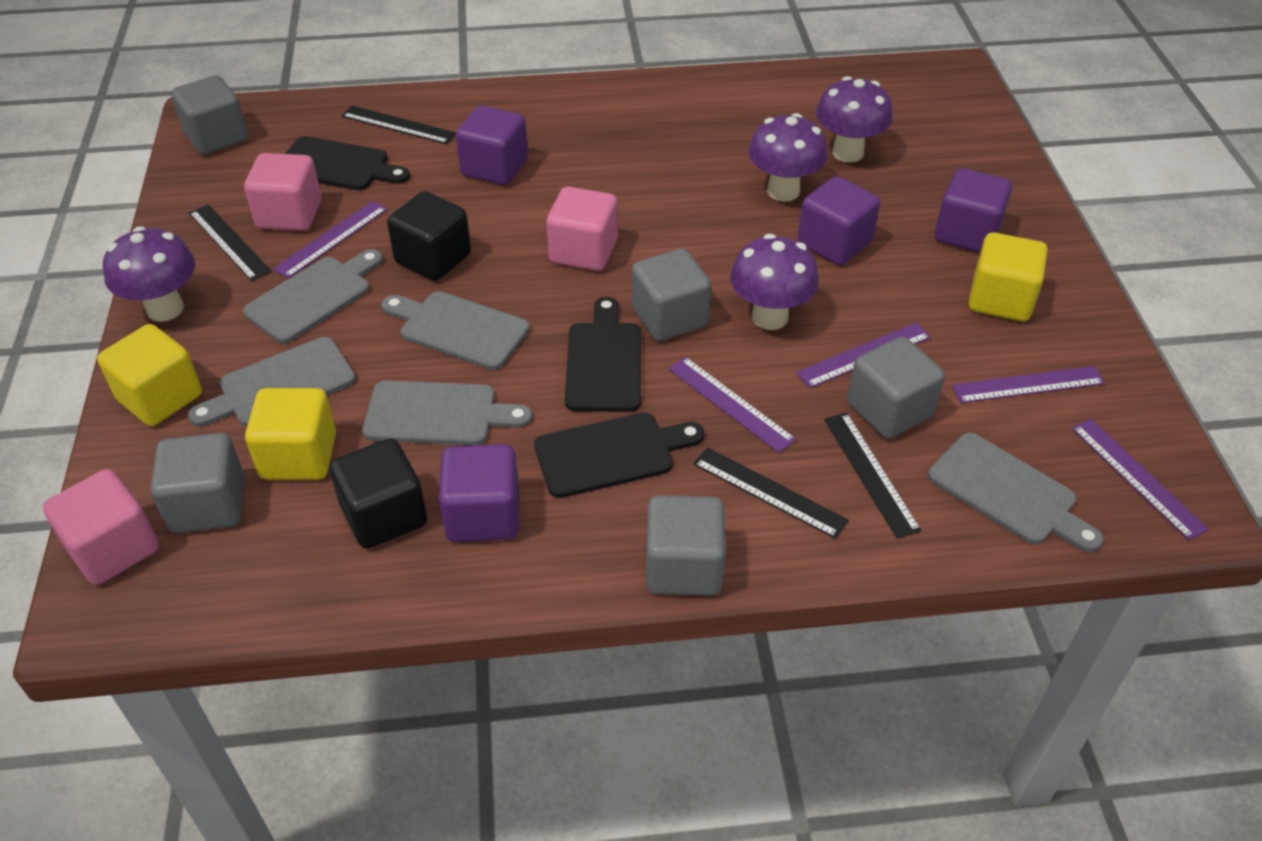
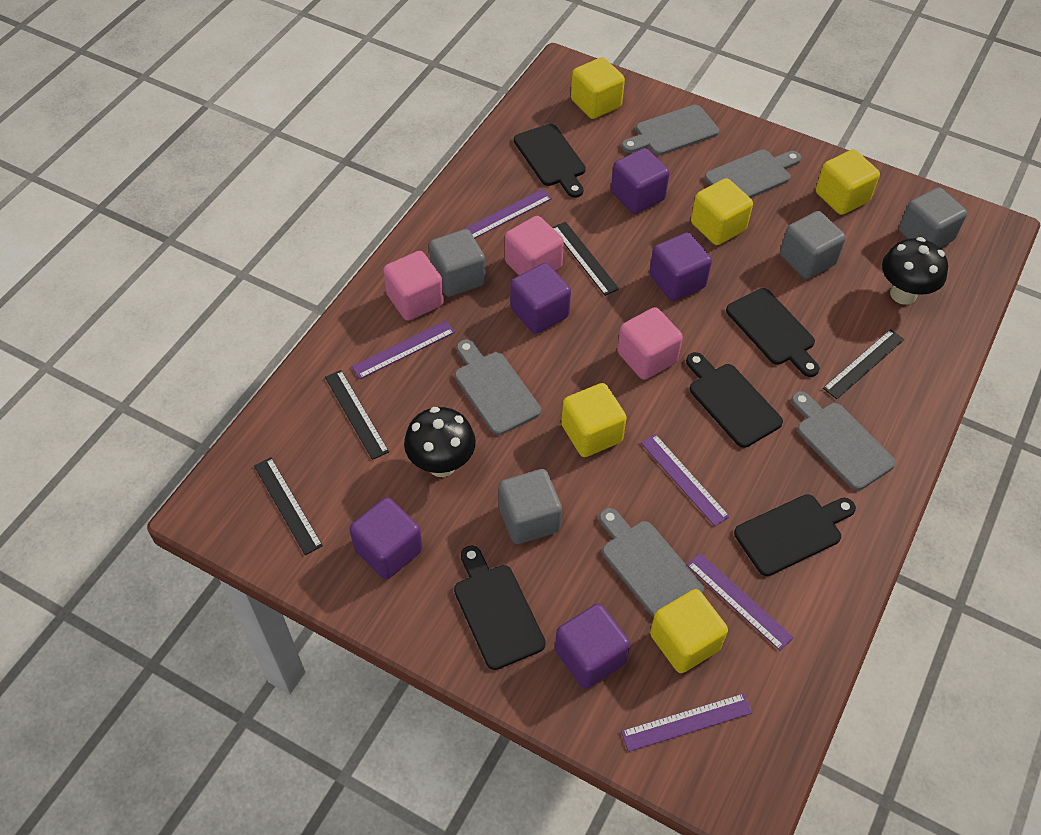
black cube: 2 -> 0
black cutting board: 3 -> 5
black mushroom: 0 -> 2
grey cube: 5 -> 4
purple cube: 4 -> 5
purple mushroom: 4 -> 0
yellow cube: 3 -> 5

